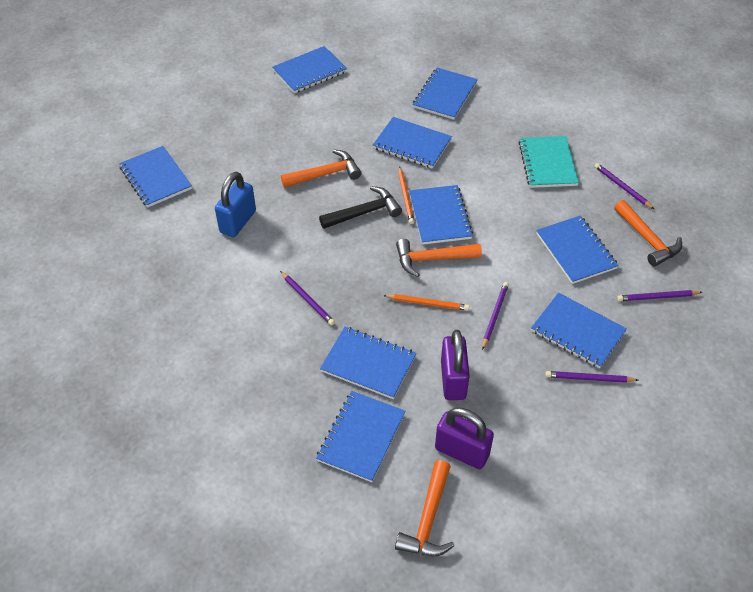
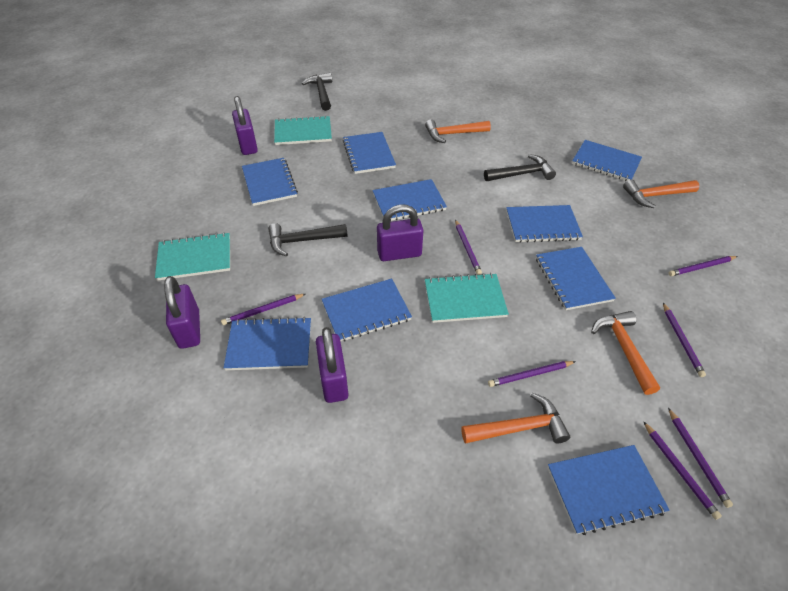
black hammer: 1 -> 3
blue padlock: 1 -> 0
orange pencil: 2 -> 0
purple padlock: 2 -> 4
purple pencil: 5 -> 7
turquoise notebook: 1 -> 3

